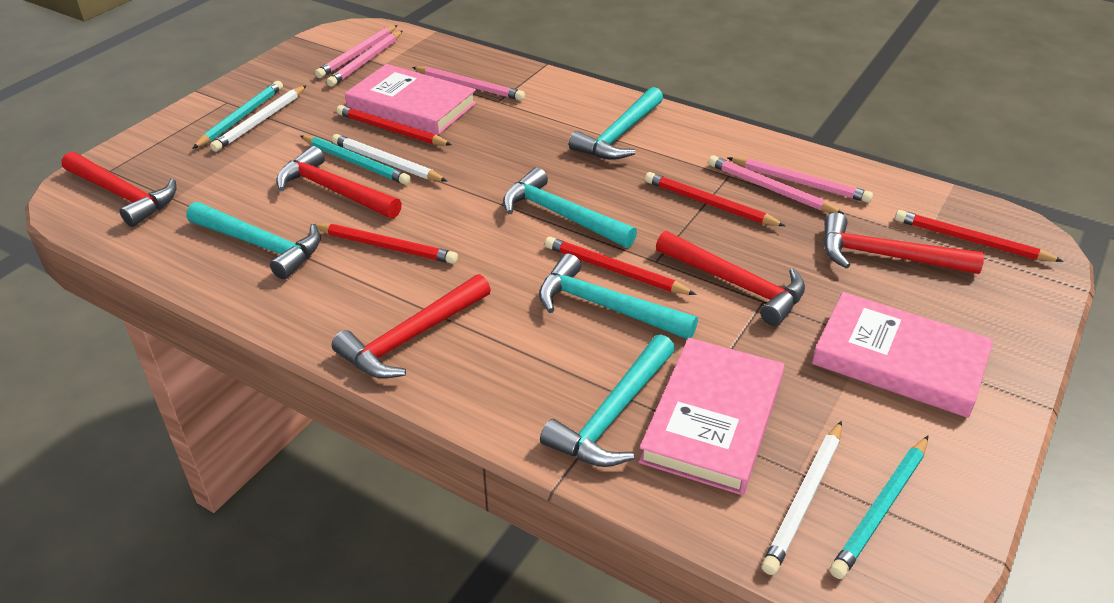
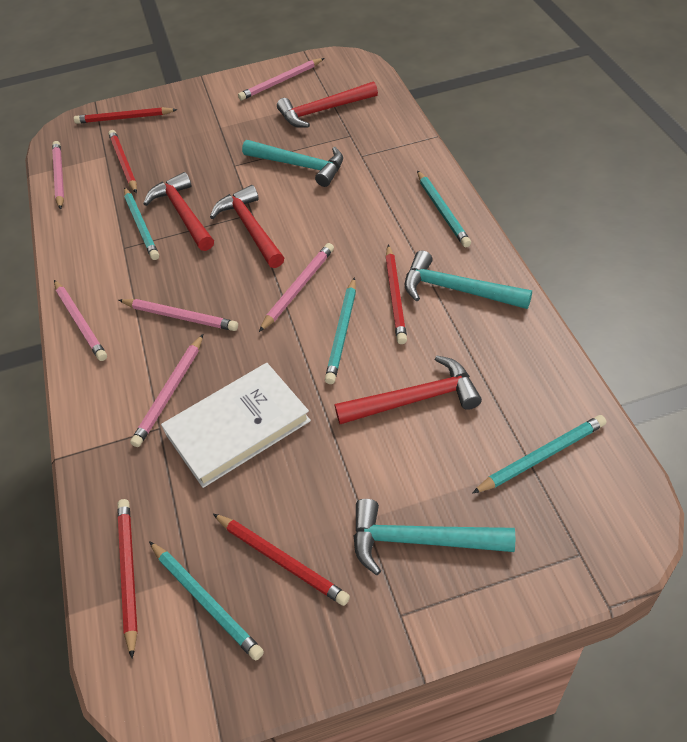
pink book: 3 -> 0
pink pencil: 5 -> 6
red hammer: 5 -> 4
turquoise hammer: 5 -> 3
turquoise pencil: 3 -> 5
white book: 0 -> 1
white pencil: 3 -> 0

